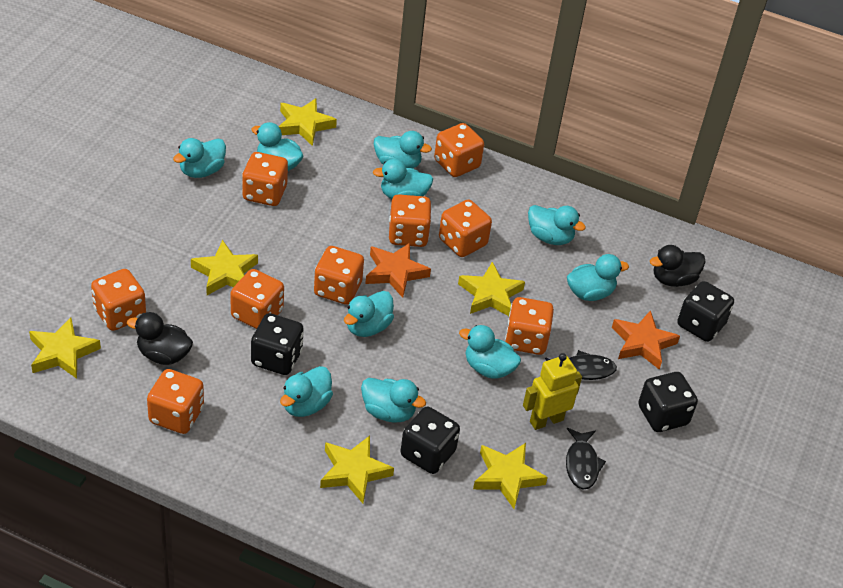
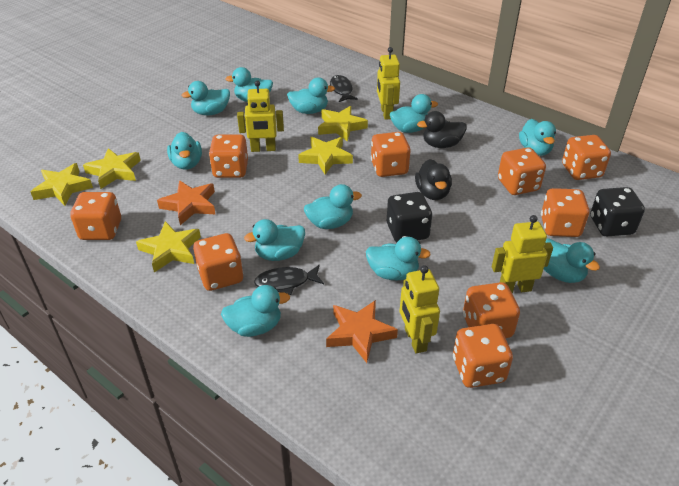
black dice: 4 -> 2
turquoise duck: 10 -> 11
yellow robot: 1 -> 4
yellow star: 6 -> 5

